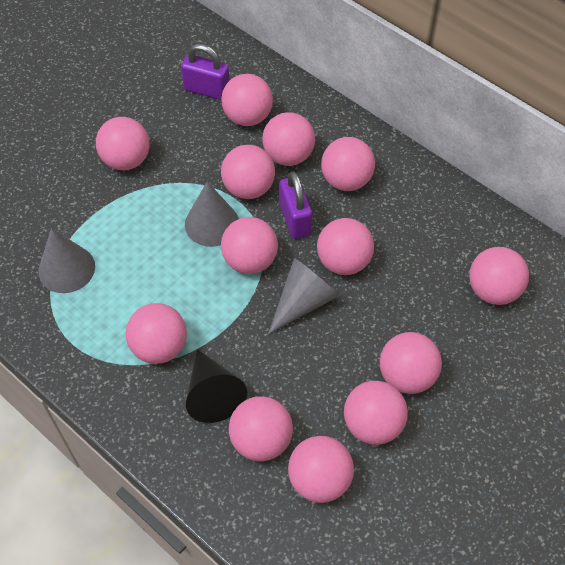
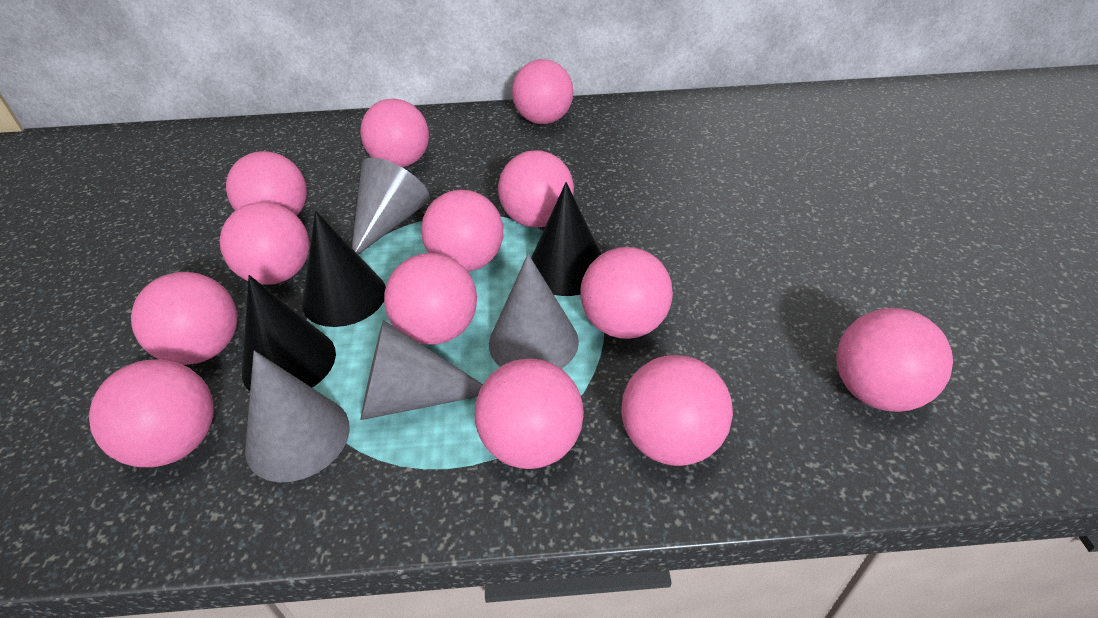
black cone: 1 -> 3
grey cone: 3 -> 4
purple padlock: 2 -> 0

